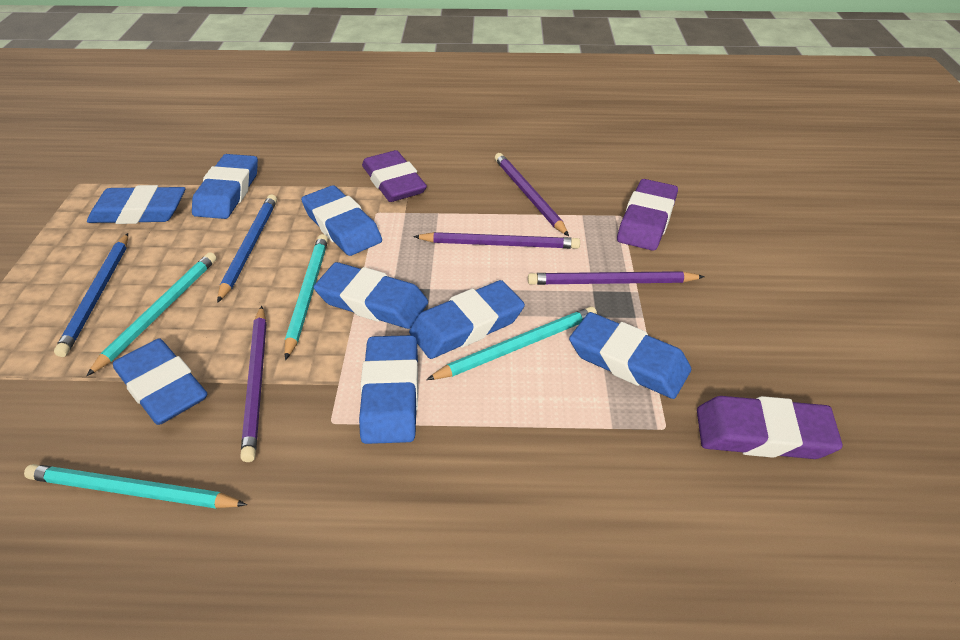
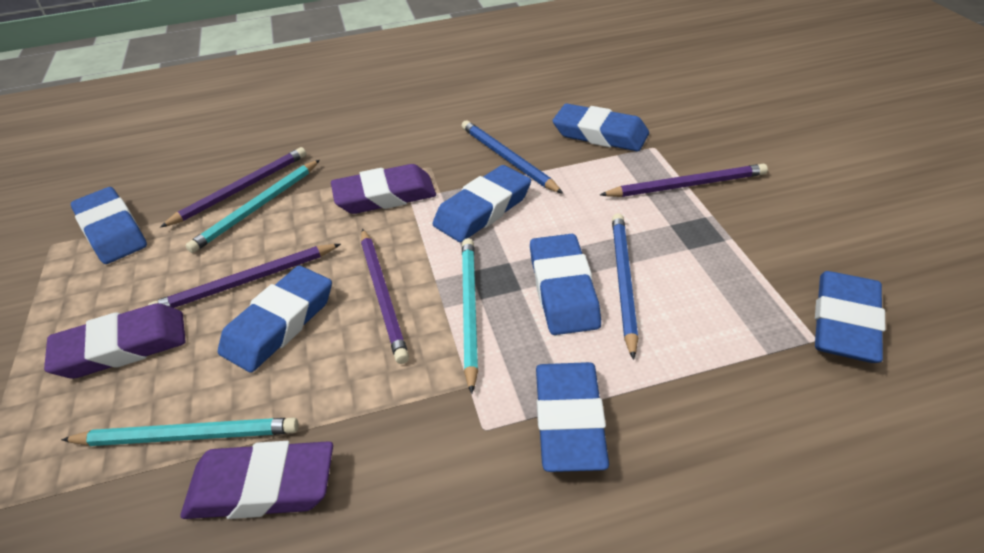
blue eraser: 8 -> 7
turquoise pencil: 4 -> 3

